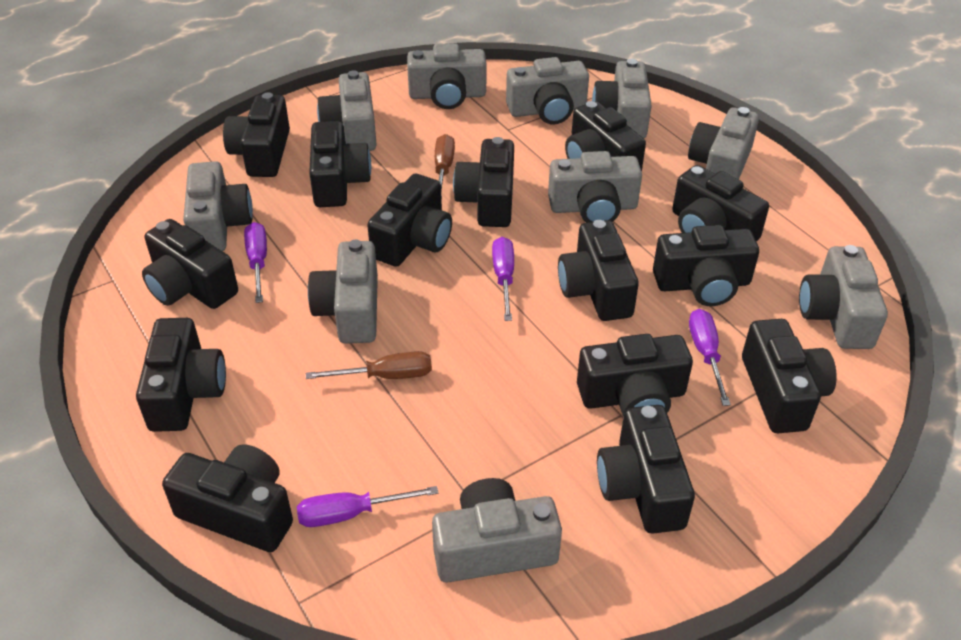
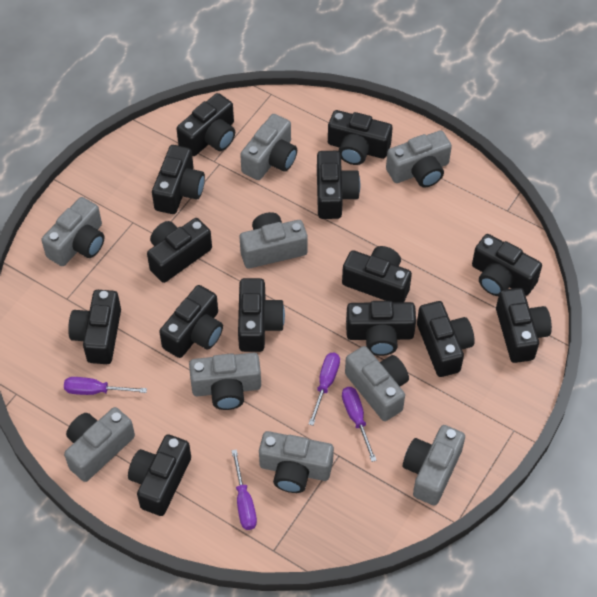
brown screwdriver: 2 -> 0
grey camera: 10 -> 9

